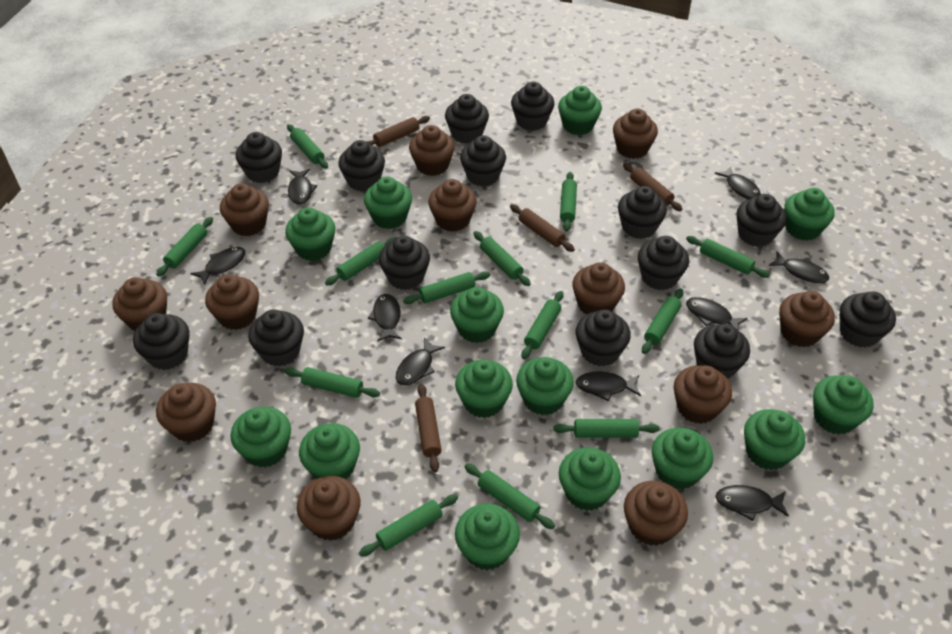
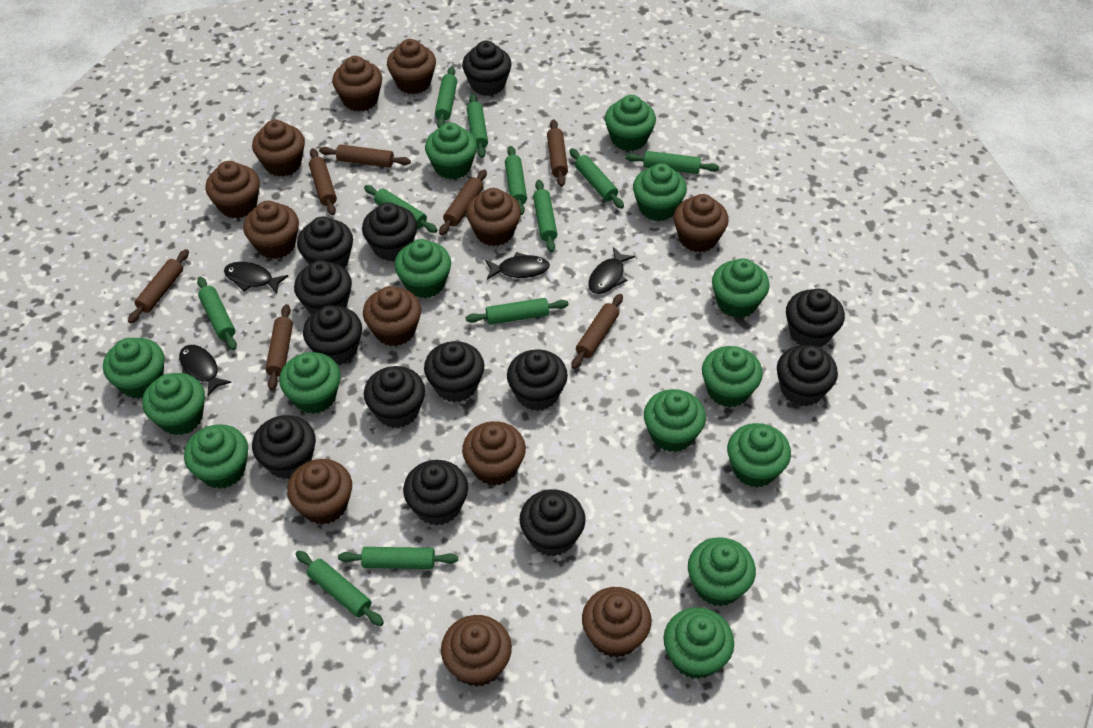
black cupcake: 14 -> 13
black fish: 9 -> 4
brown rolling pin: 4 -> 7
green rolling pin: 13 -> 11

